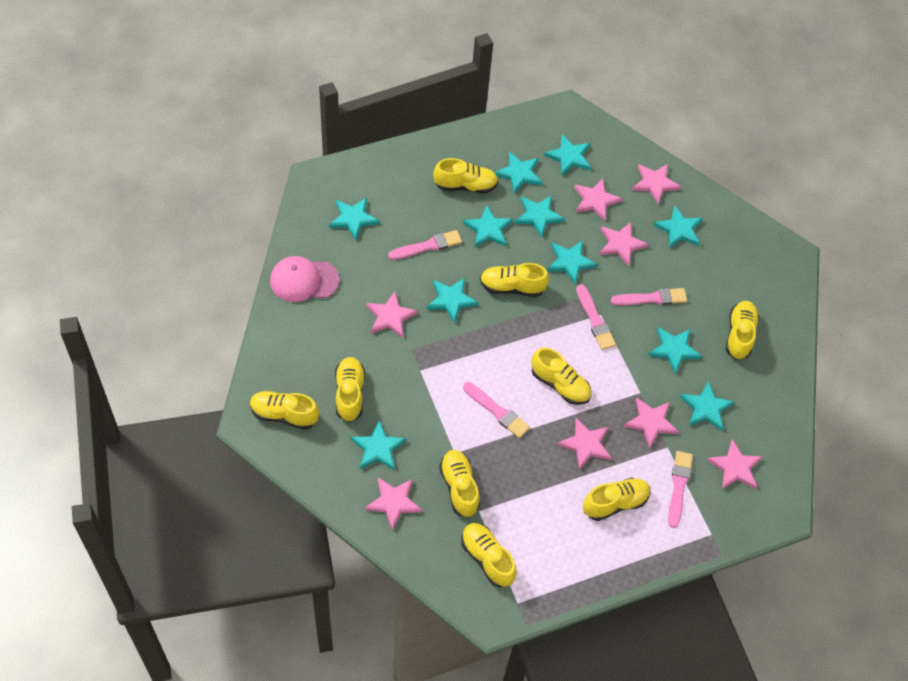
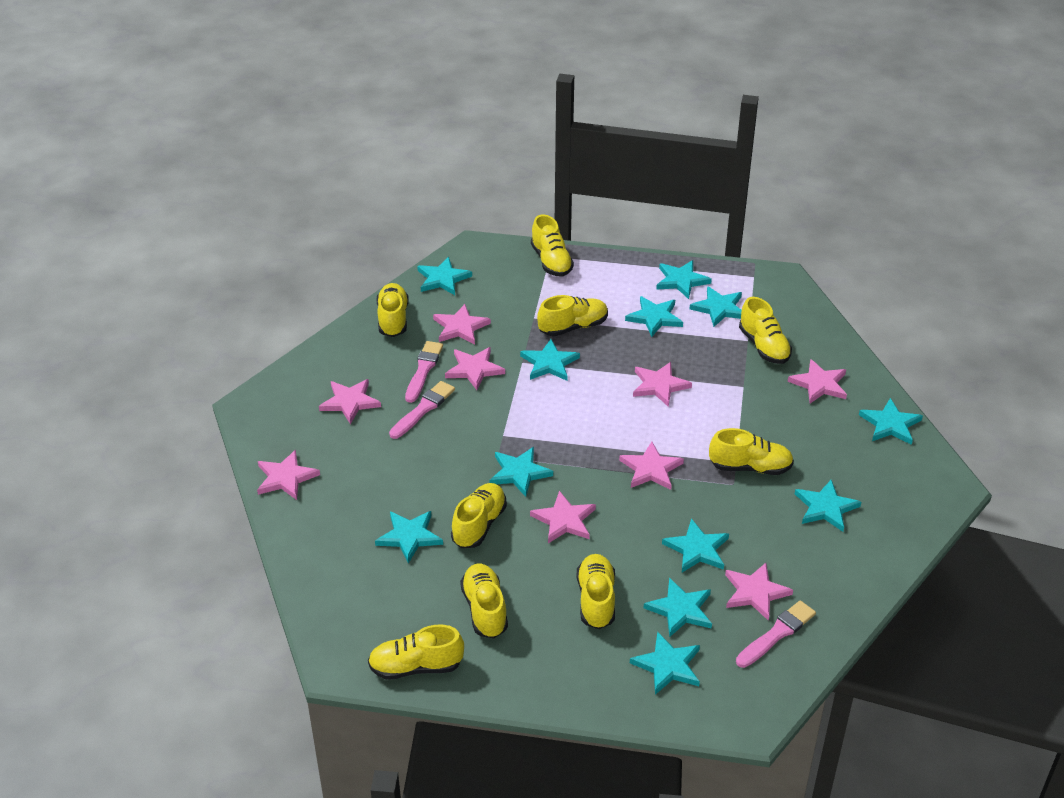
pink brush: 5 -> 3
pink cap: 1 -> 0
pink star: 8 -> 9
turquoise star: 11 -> 12

